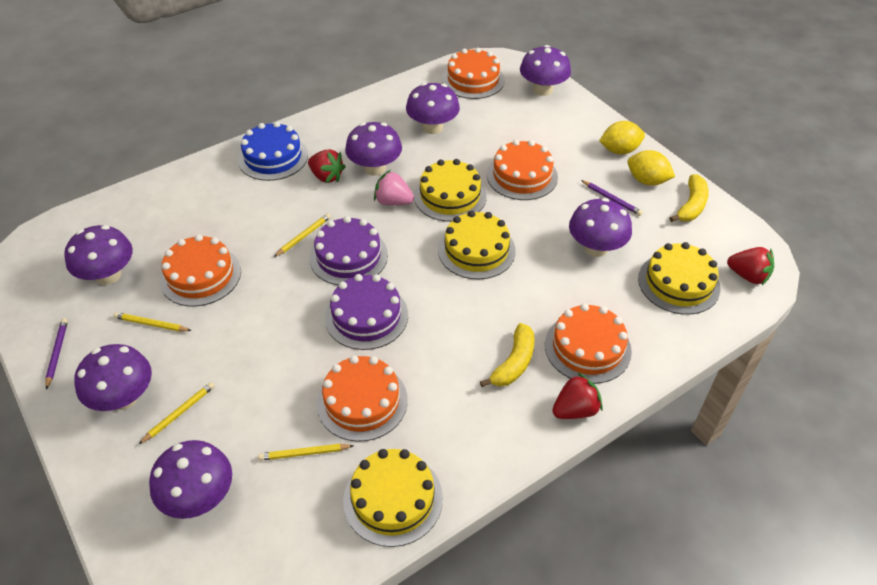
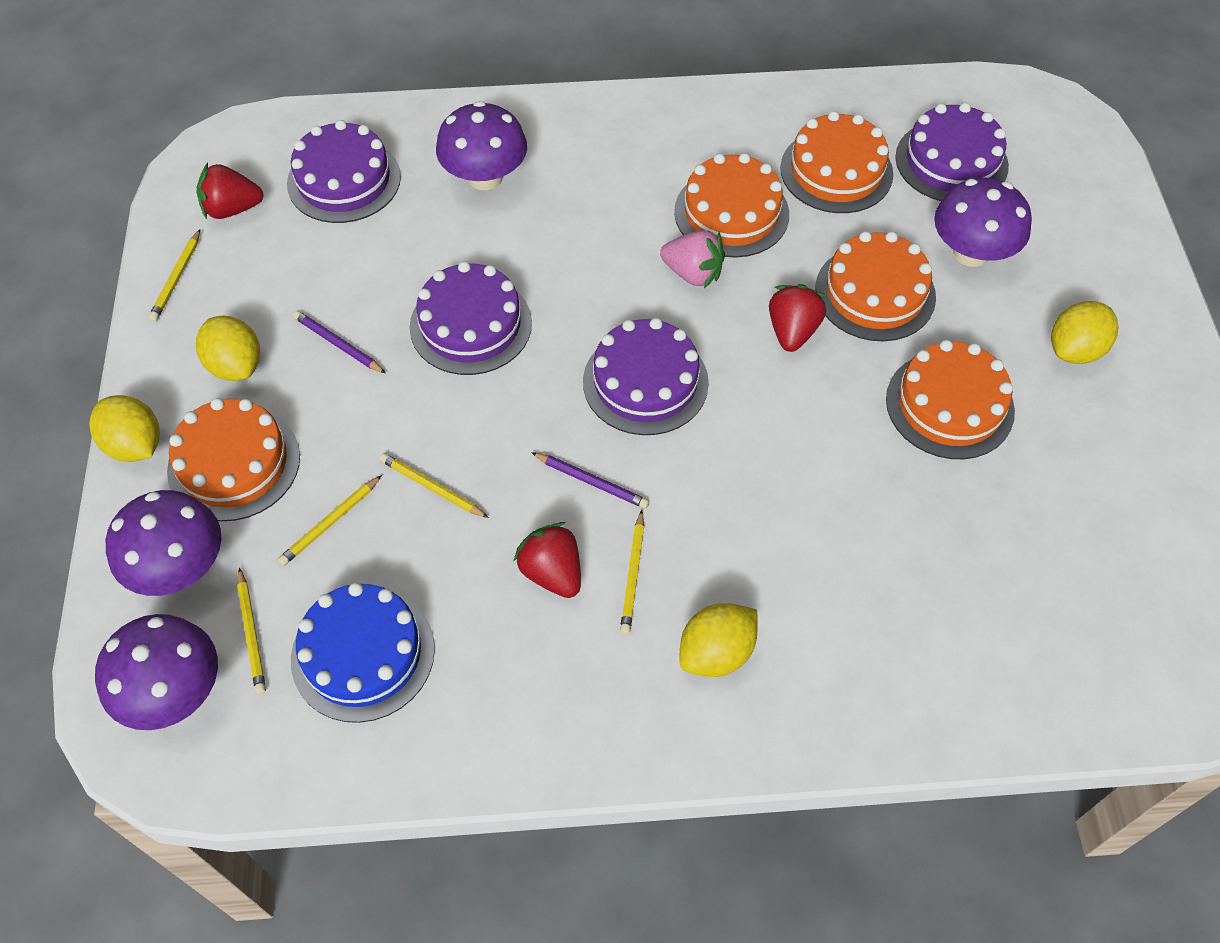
purple cake: 2 -> 4
purple mushroom: 7 -> 4
yellow banana: 2 -> 0
yellow cake: 4 -> 0
yellow lemon: 2 -> 4
yellow pencil: 4 -> 5

